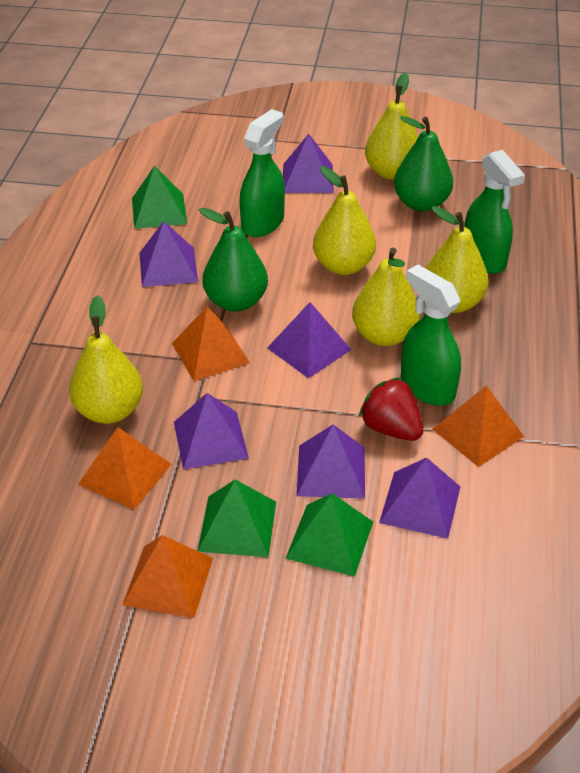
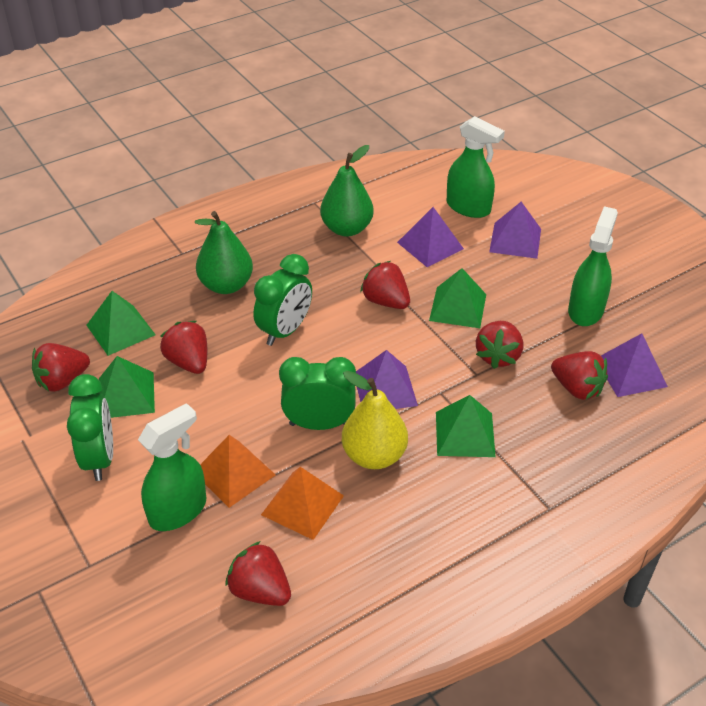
green clock: 0 -> 3
green pyramid: 3 -> 4
orange pyramid: 4 -> 2
purple pyramid: 6 -> 4
red strawberry: 1 -> 6
yellow pear: 5 -> 1

